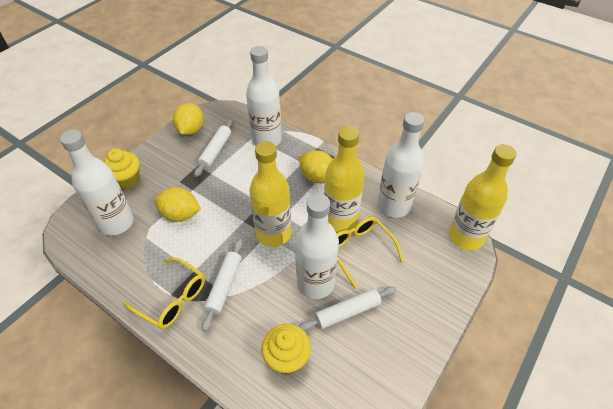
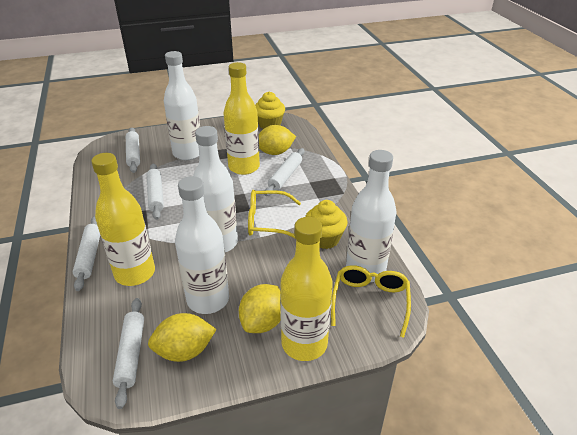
white rolling pin: 3 -> 5

